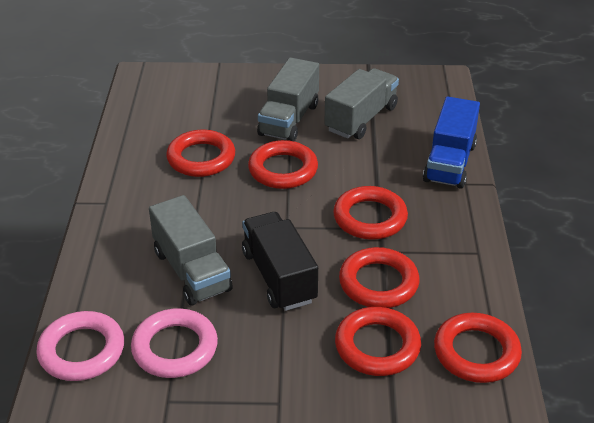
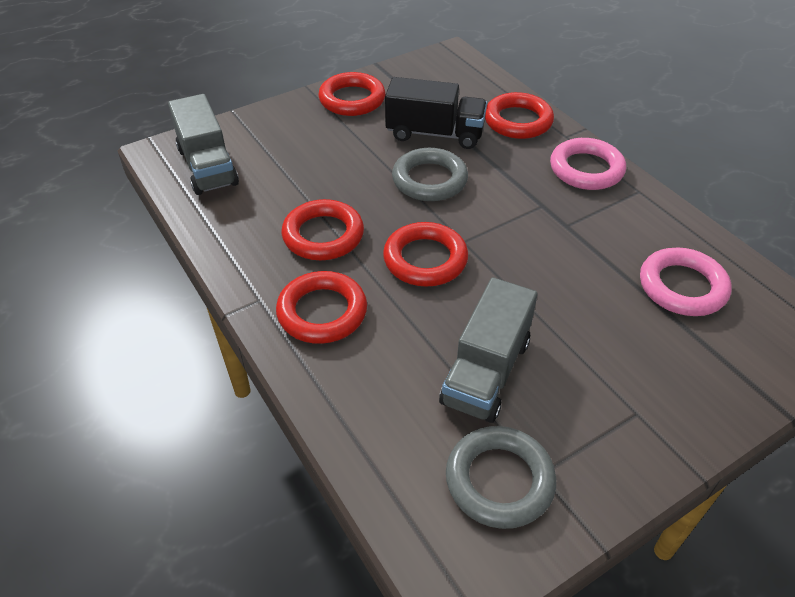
blue truck: 1 -> 0
grey ring: 0 -> 2
grey truck: 3 -> 2
red ring: 6 -> 5

